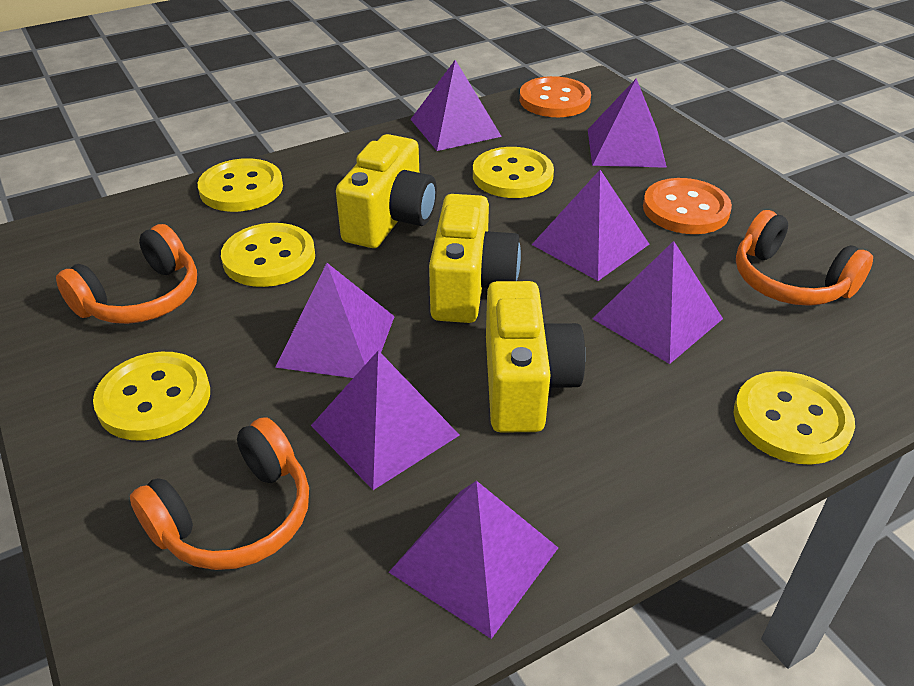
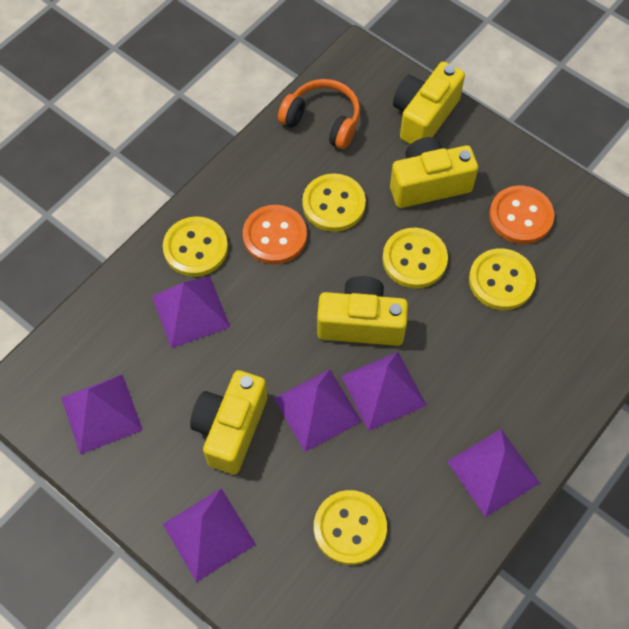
orange headphones: 3 -> 1
purple pyramid: 7 -> 6
yellow camera: 3 -> 4

